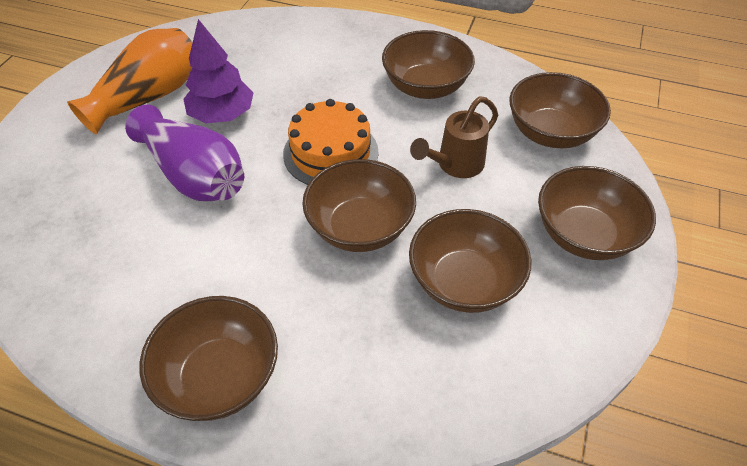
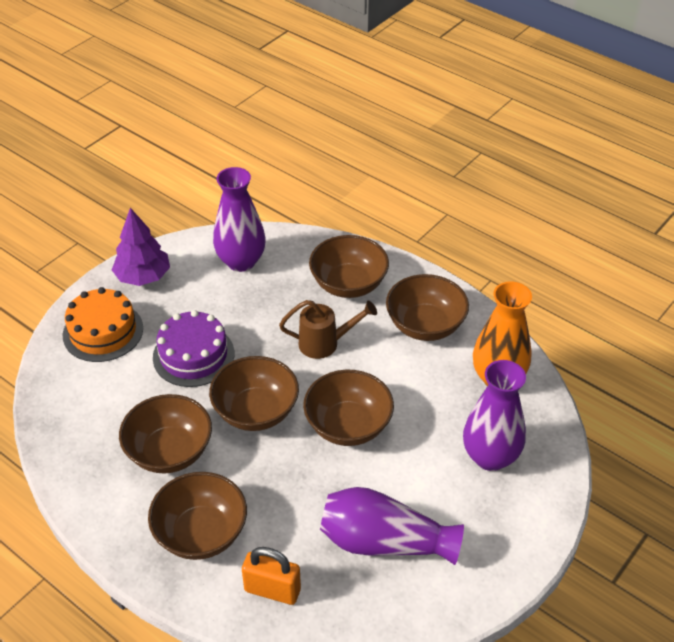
orange padlock: 0 -> 1
purple cake: 0 -> 1
purple vase: 1 -> 3

